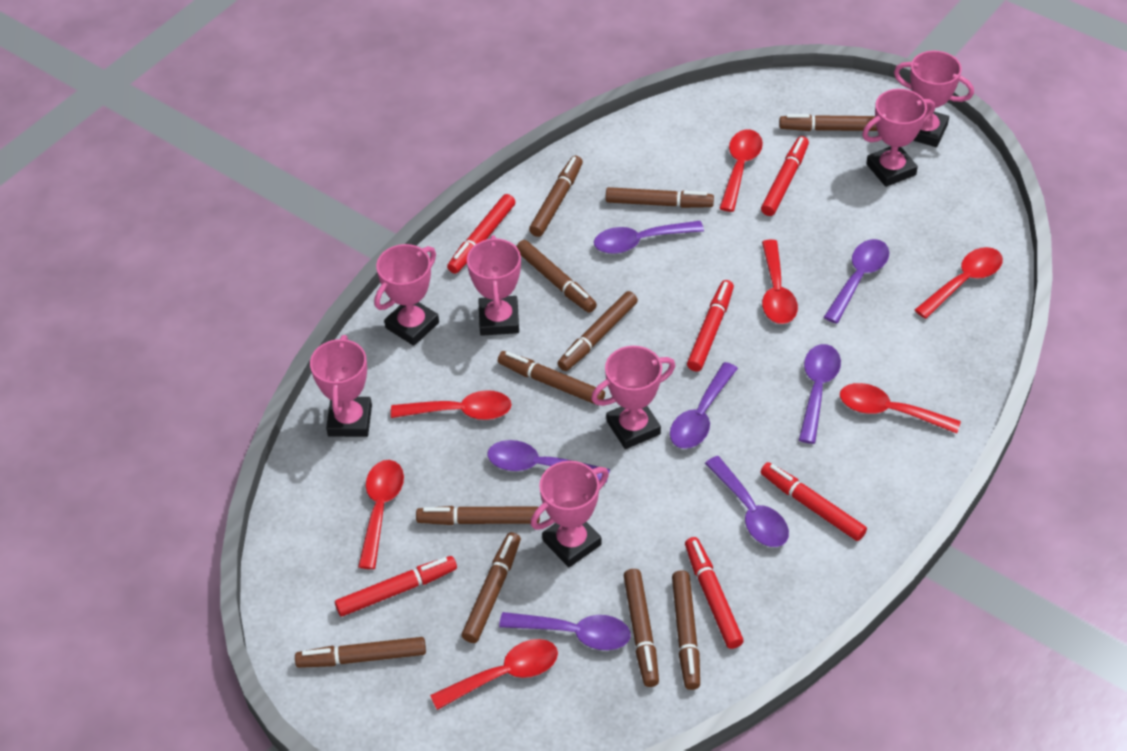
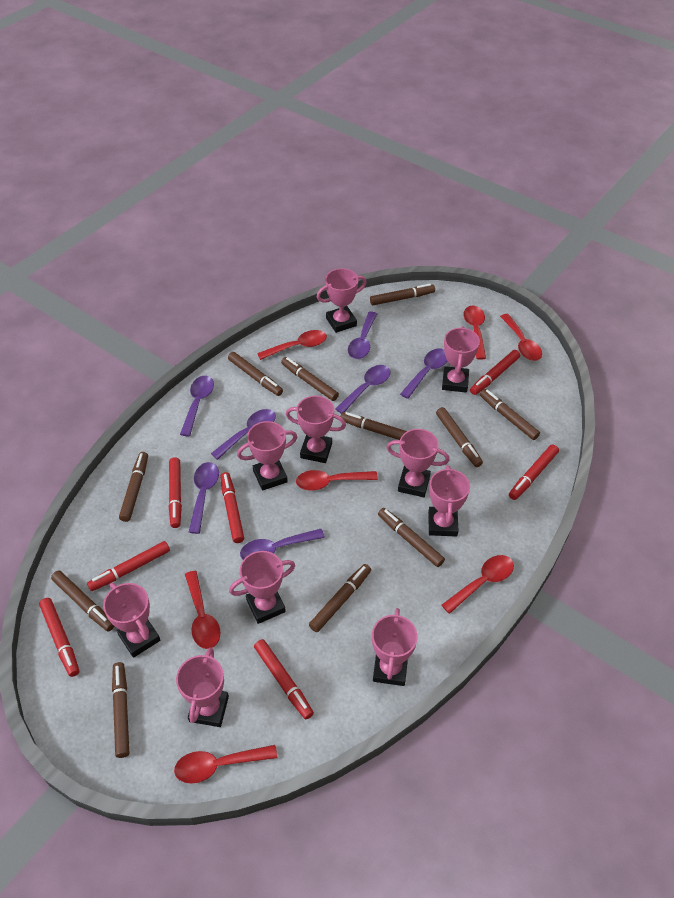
pink trophy: 7 -> 10
red marker: 6 -> 7

